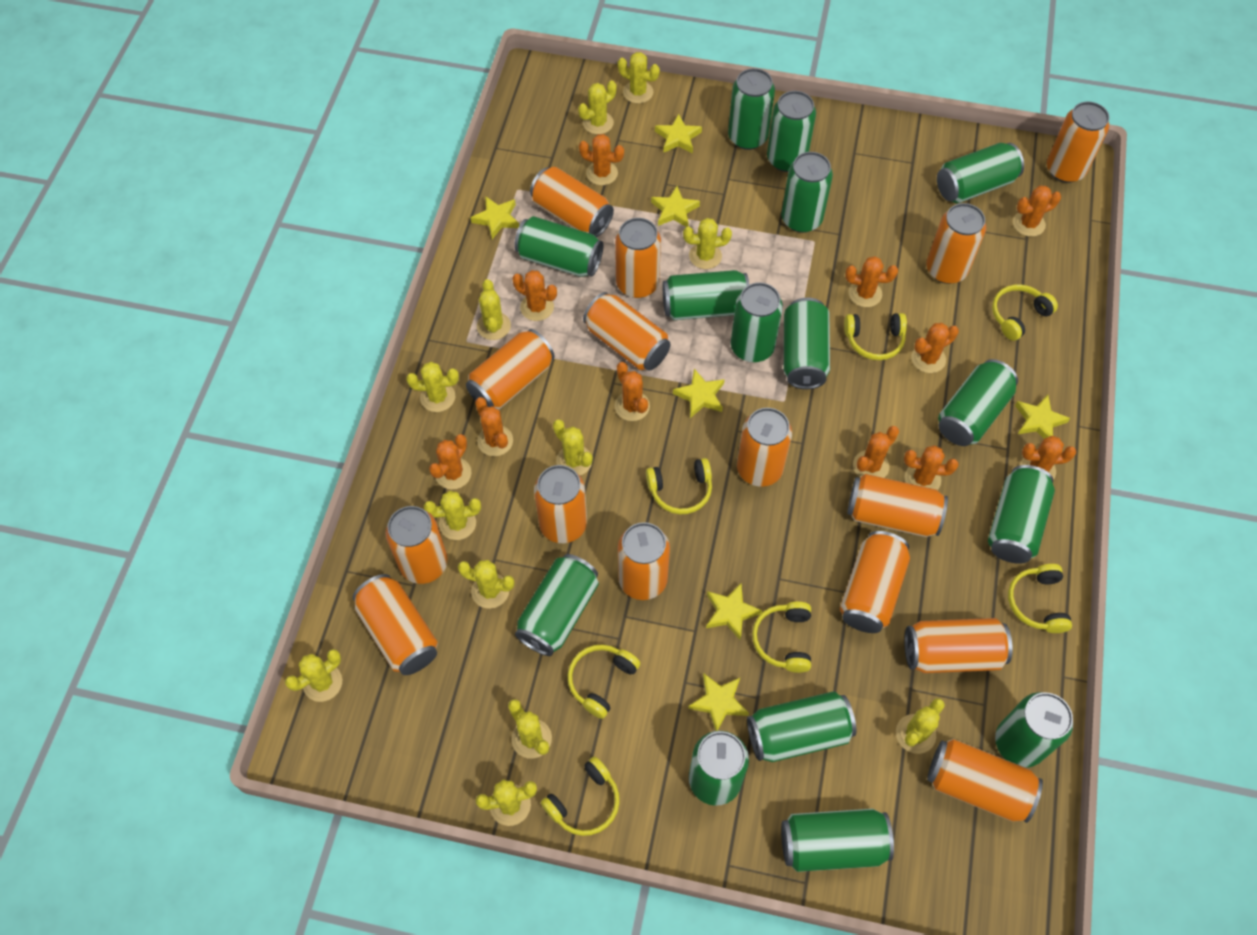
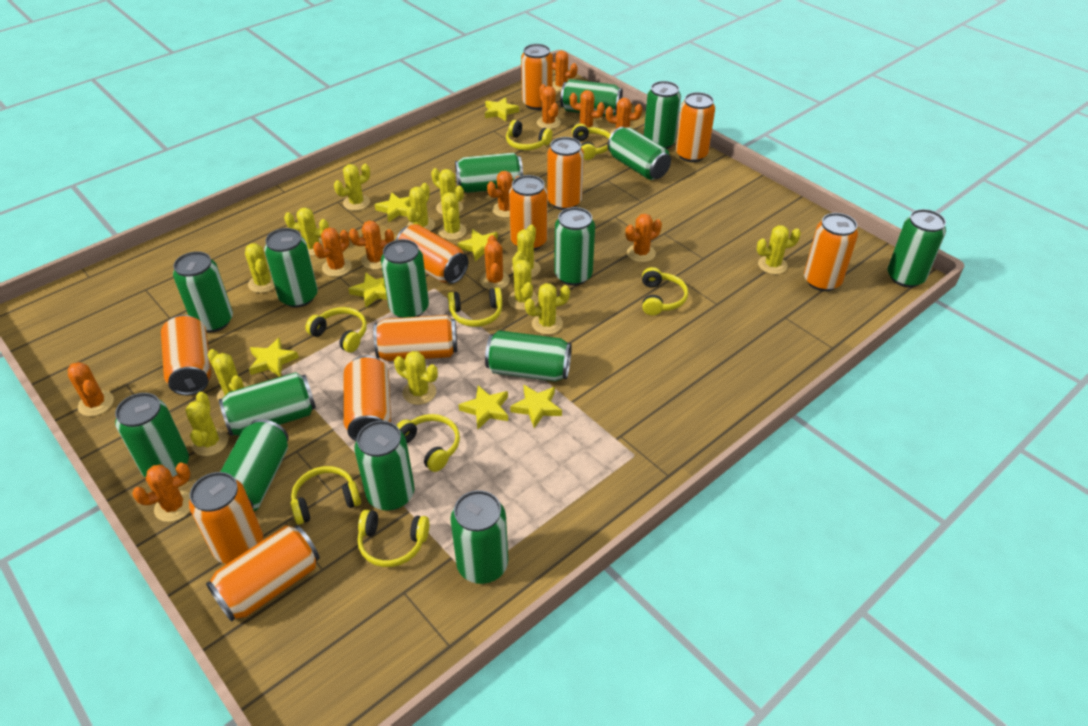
orange can: 15 -> 11
yellow cactus: 12 -> 13
yellow headphones: 7 -> 8

